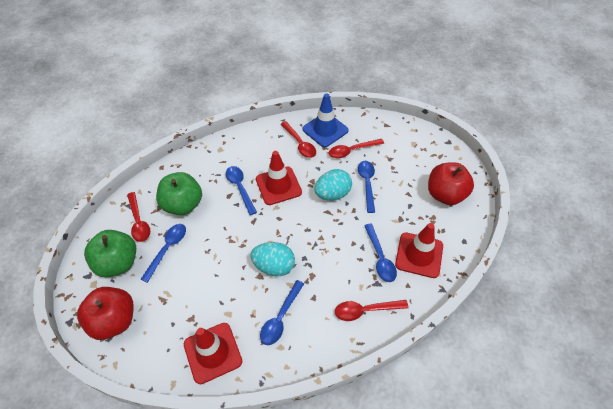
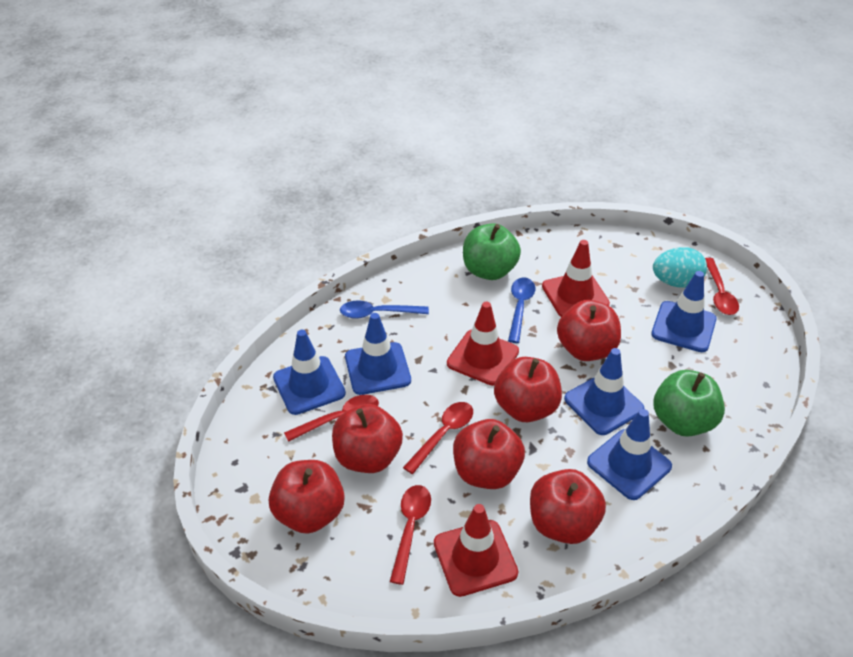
blue spoon: 5 -> 2
blue traffic cone: 1 -> 5
red apple: 2 -> 6
turquoise egg: 2 -> 1

